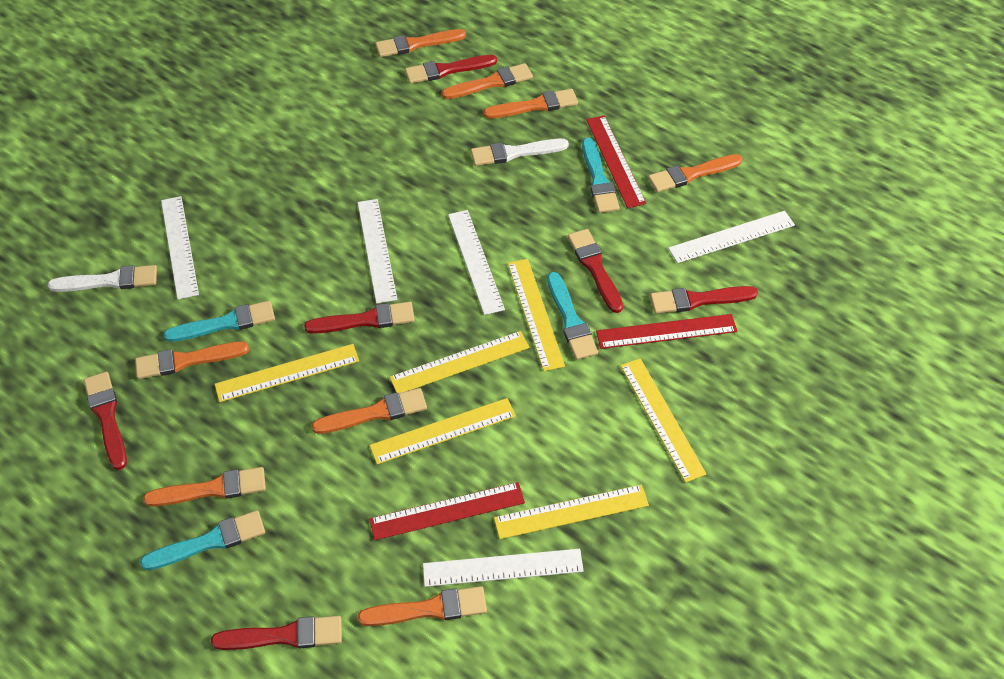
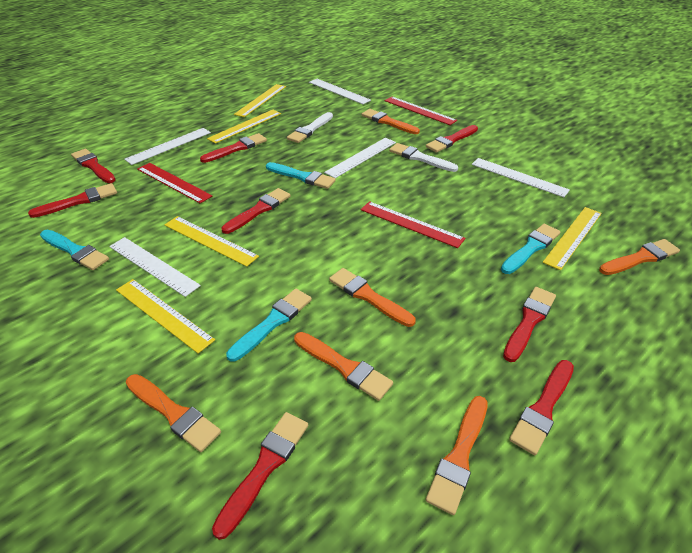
orange brush: 8 -> 6
red brush: 6 -> 8
yellow ruler: 6 -> 5

